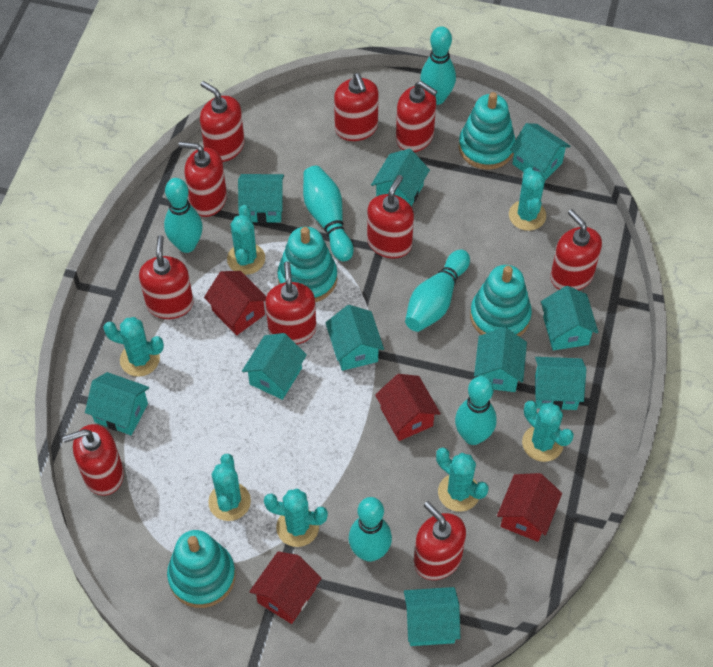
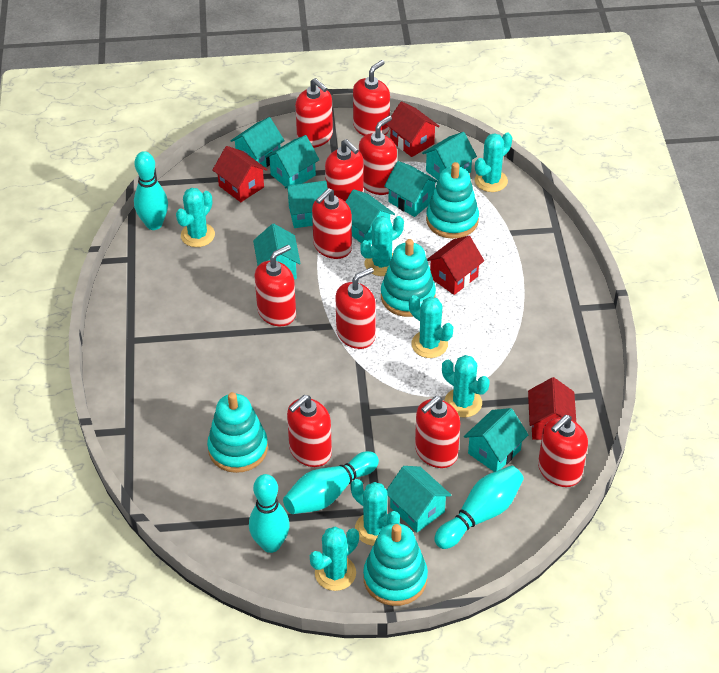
turquoise bowling pin: 6 -> 4
turquoise house: 10 -> 9

